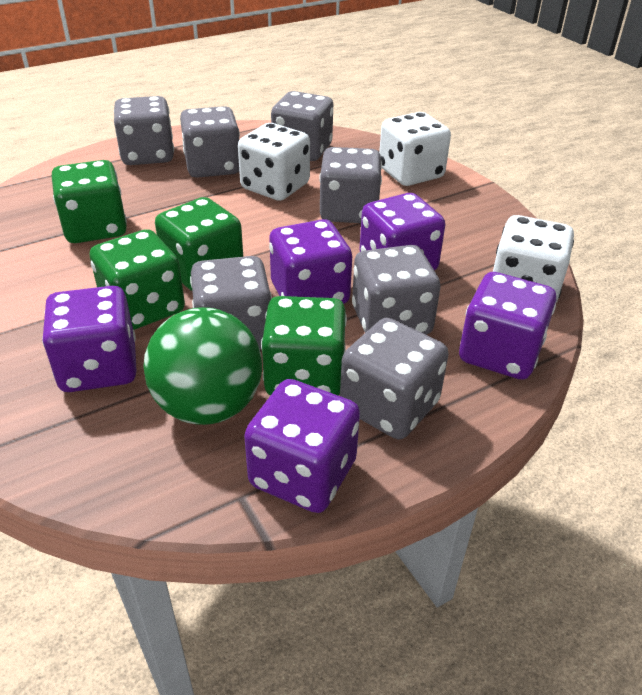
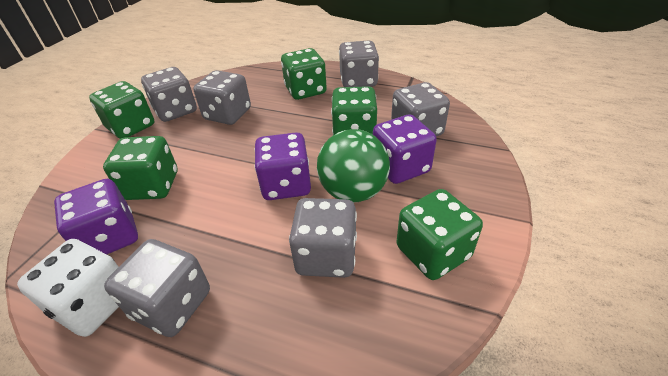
green dice: 4 -> 5
grey dice: 7 -> 6
purple dice: 5 -> 3
white dice: 3 -> 1

